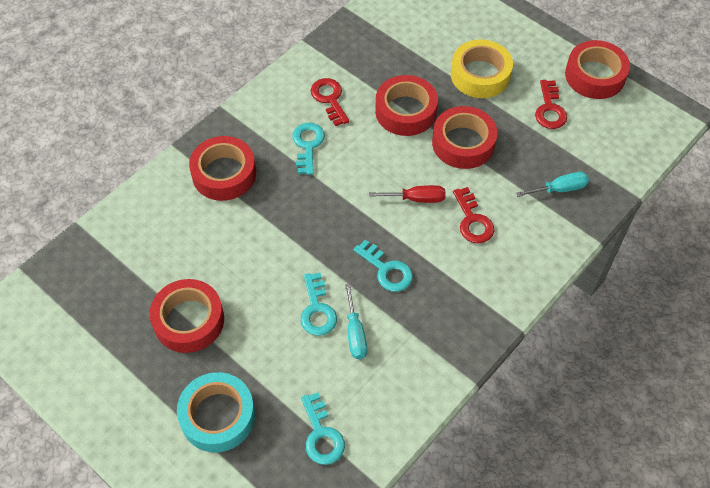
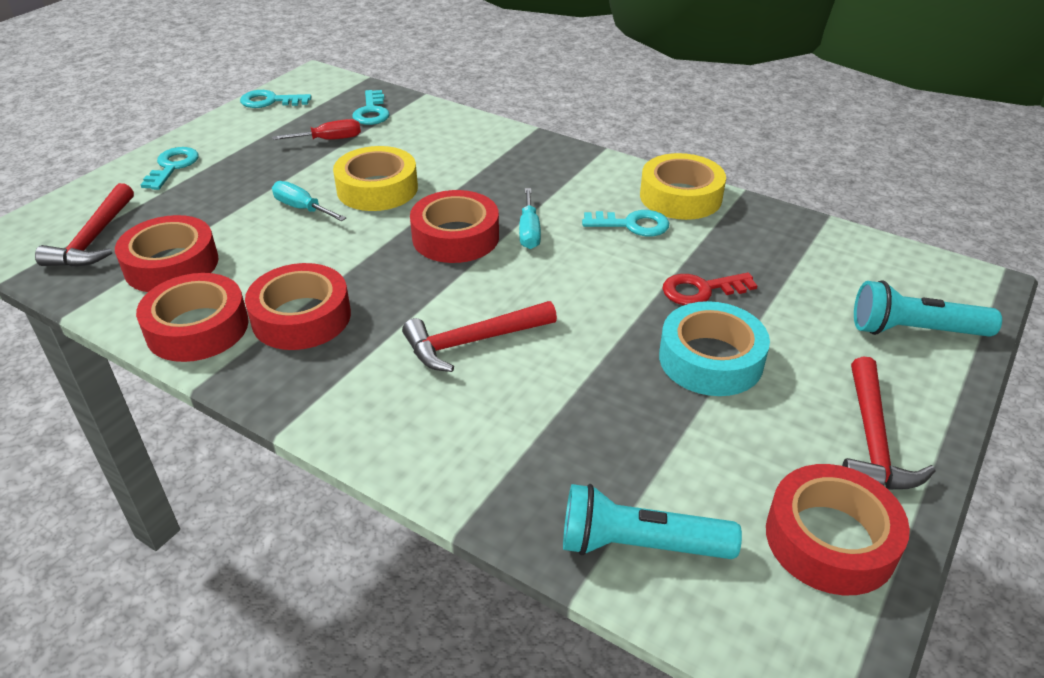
red hammer: 0 -> 3
red key: 3 -> 1
turquoise flashlight: 0 -> 2
yellow tape: 1 -> 2

